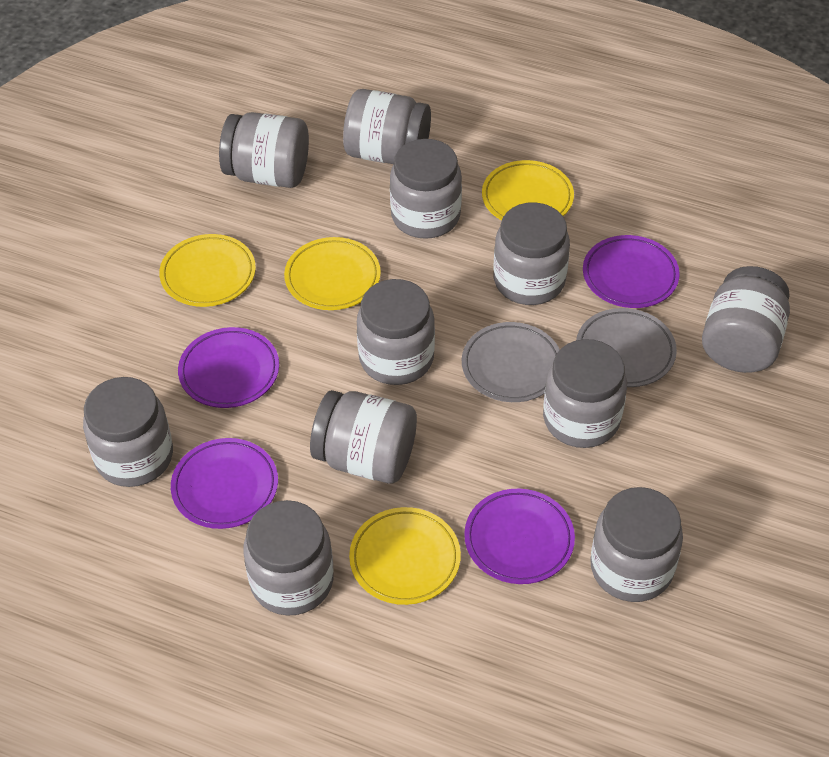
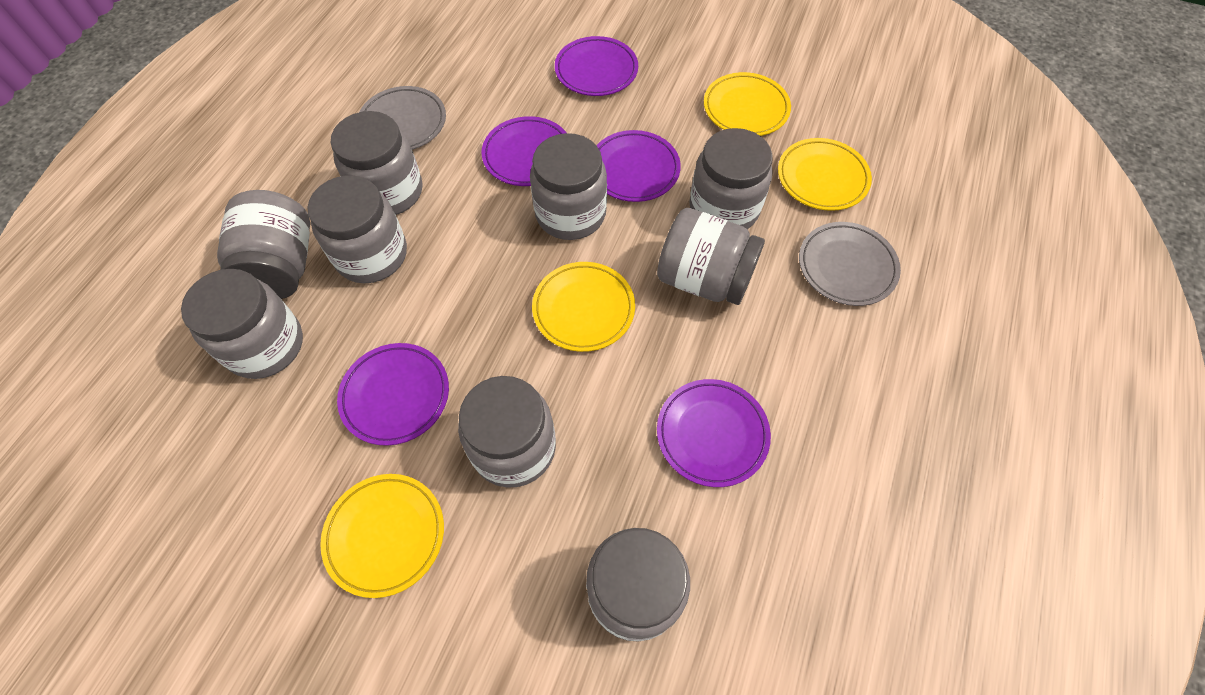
grey jar: 11 -> 9
purple plate: 4 -> 5

